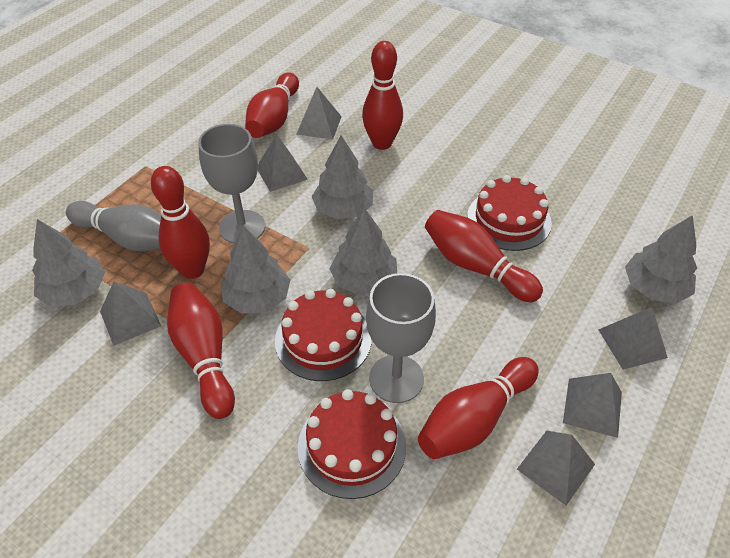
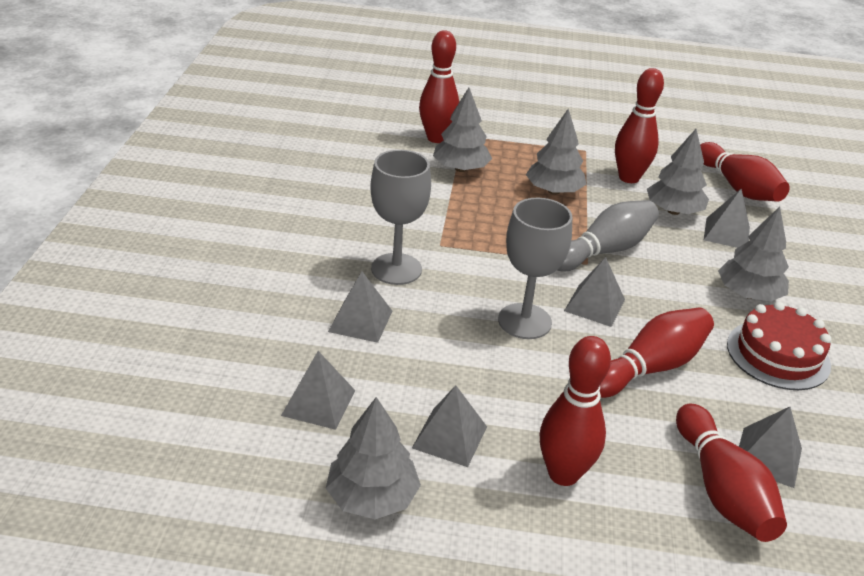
red cake: 3 -> 1

